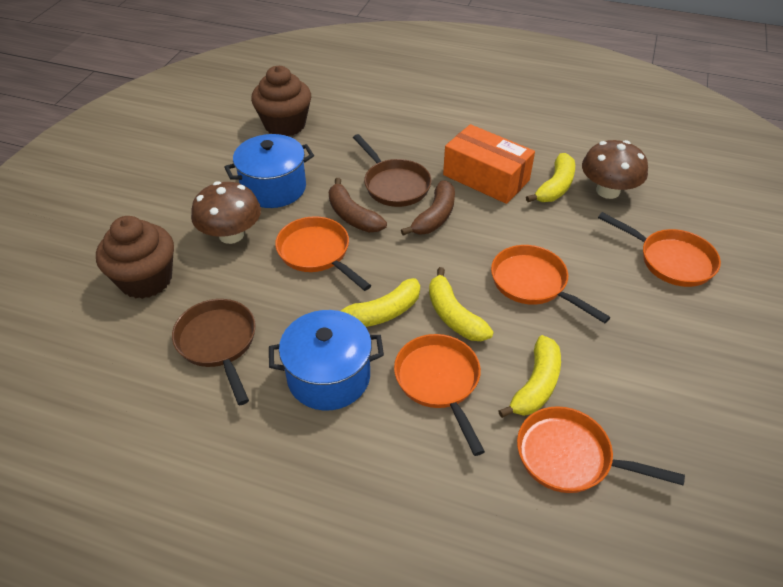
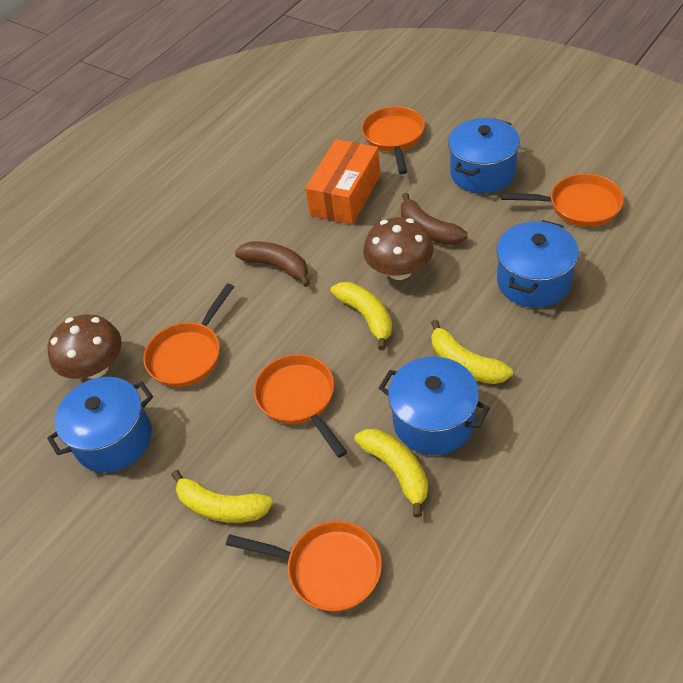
blue pot: 2 -> 4
brown cupcake: 2 -> 0
brown pan: 2 -> 0

